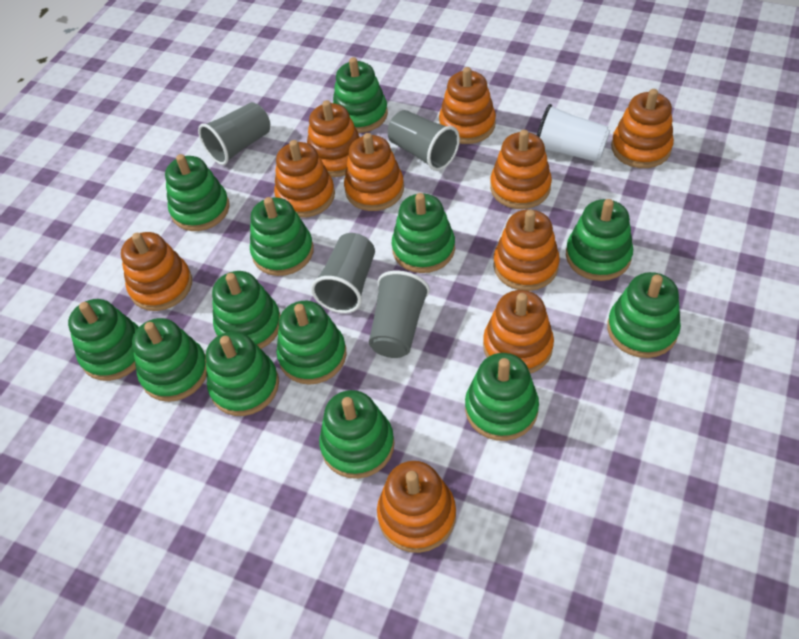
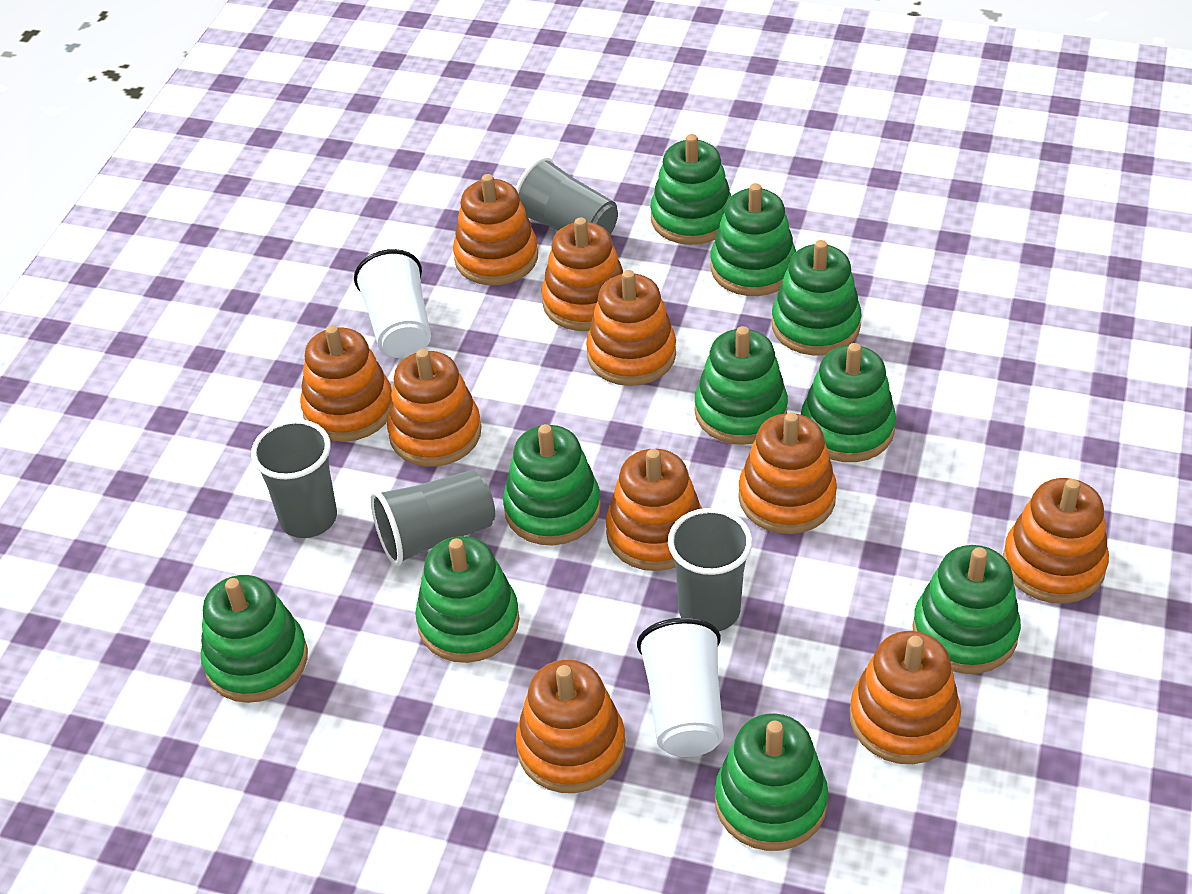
green stacking toy: 13 -> 10
white cup: 1 -> 2

